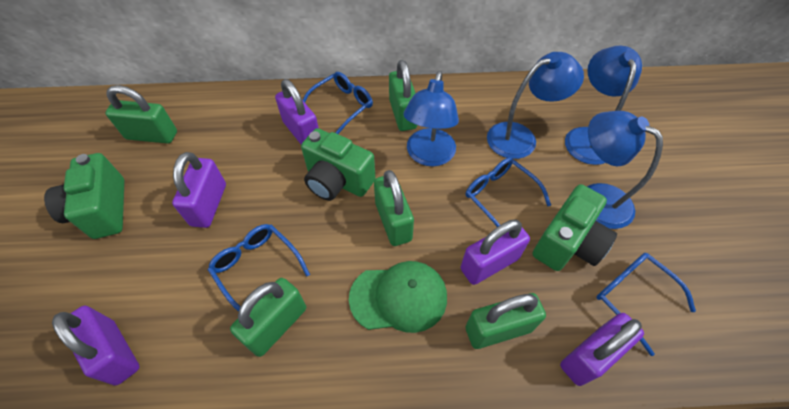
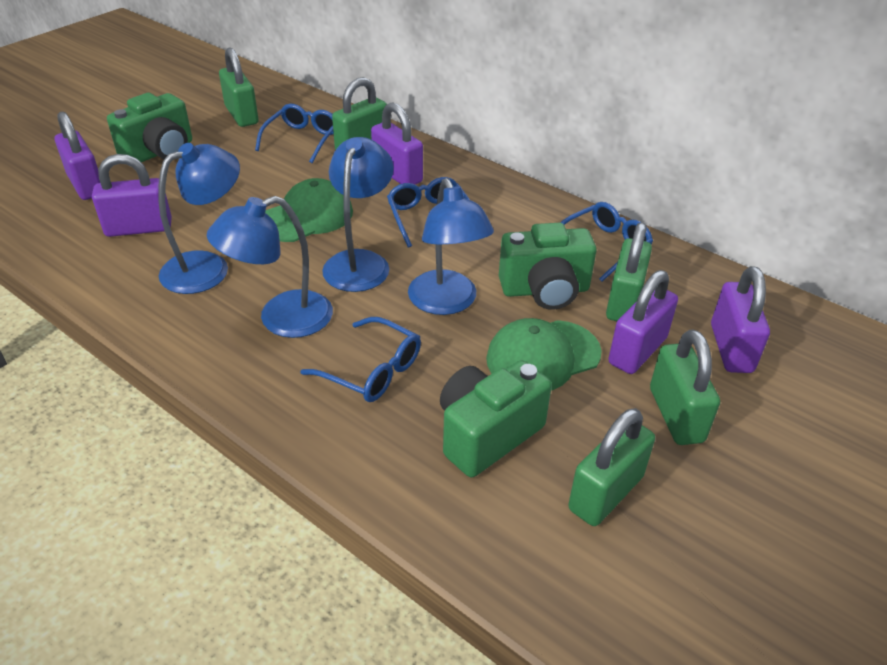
green cap: 1 -> 2

